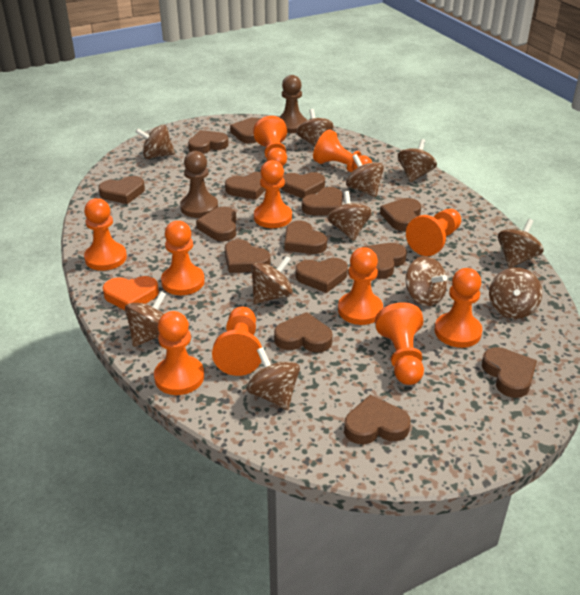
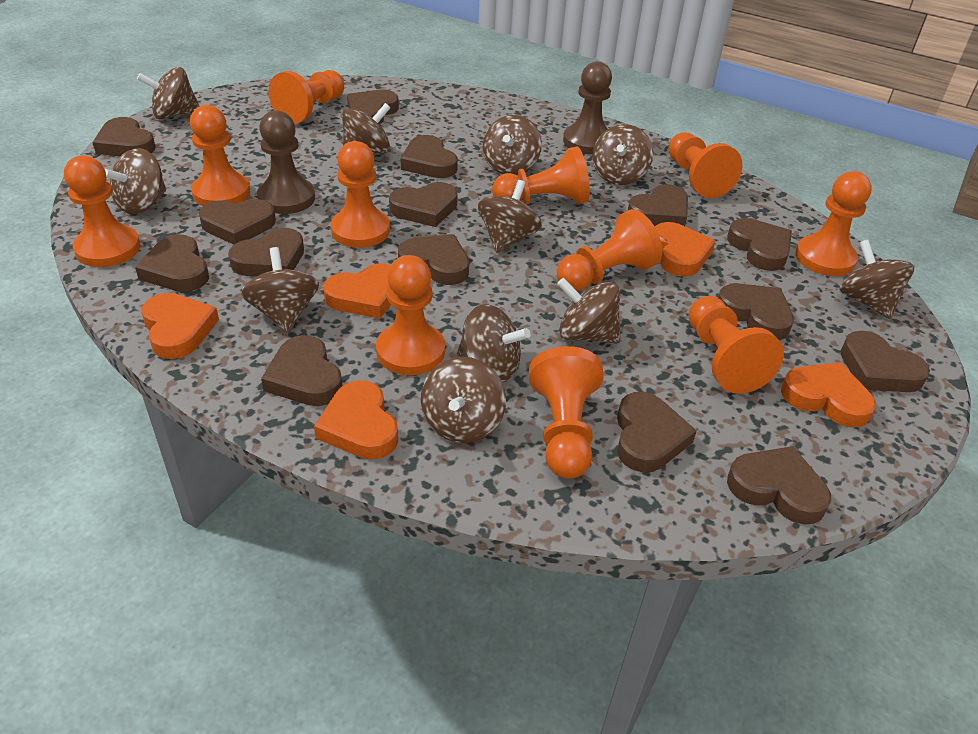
orange heart: 1 -> 5

